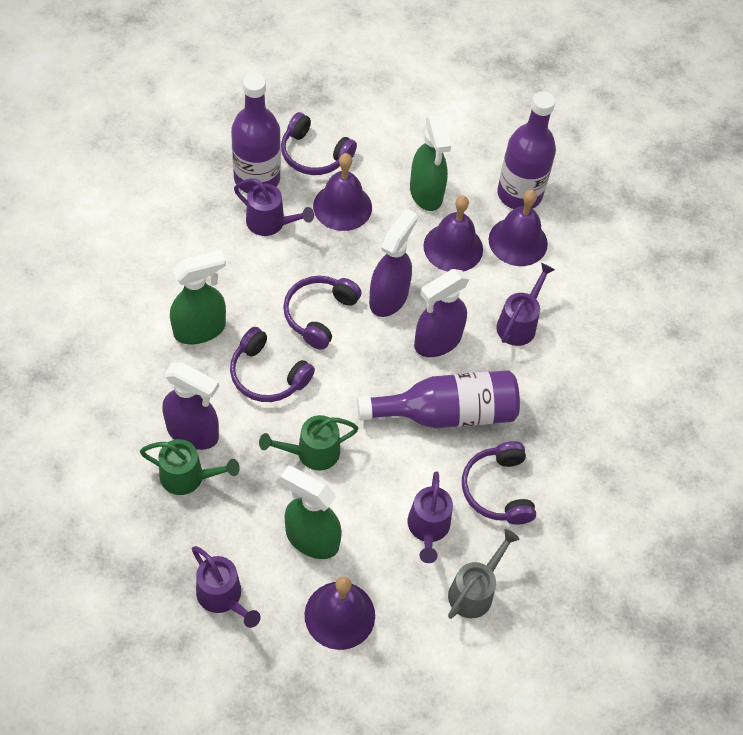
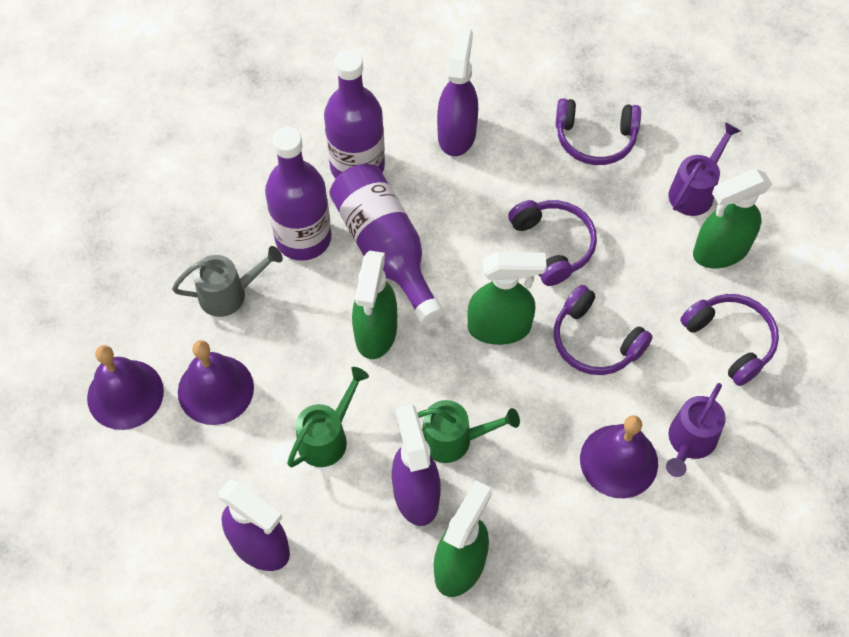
green spray bottle: 3 -> 4
purple bell: 4 -> 3
purple watering can: 4 -> 2

